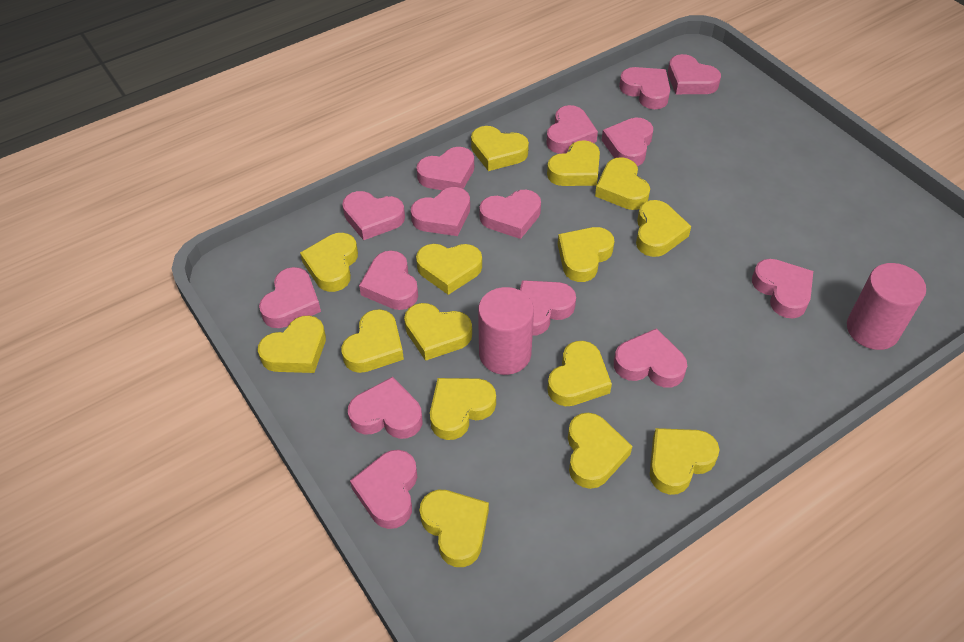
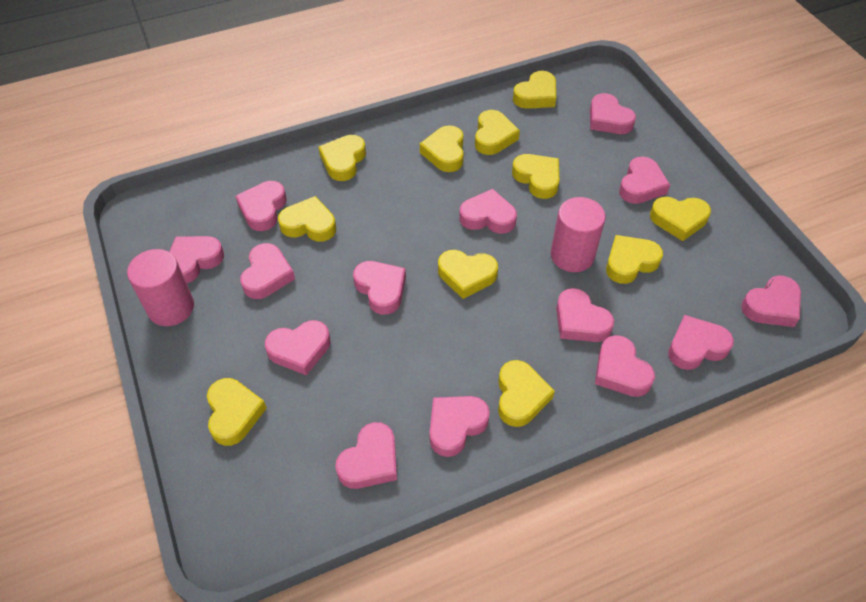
pink heart: 15 -> 14
yellow heart: 15 -> 11

